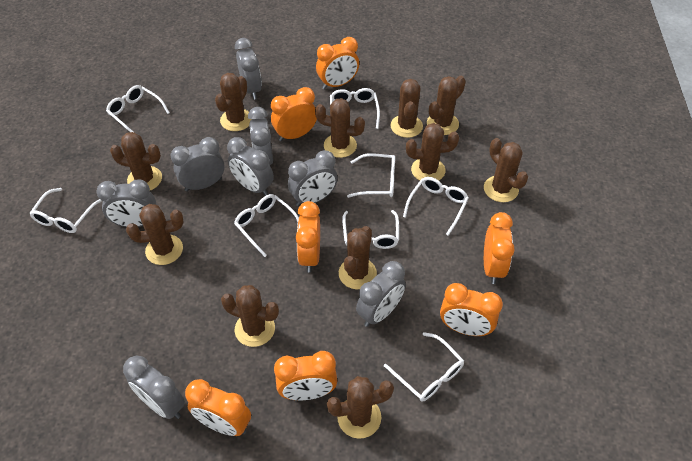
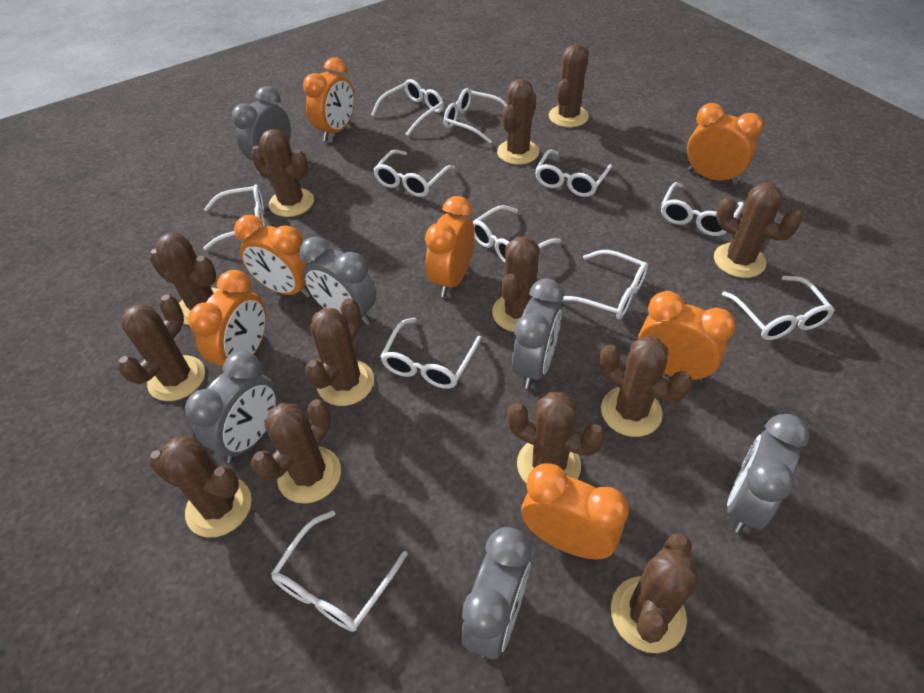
brown cactus: 11 -> 13
grey clock: 8 -> 6
white glasses: 8 -> 11

